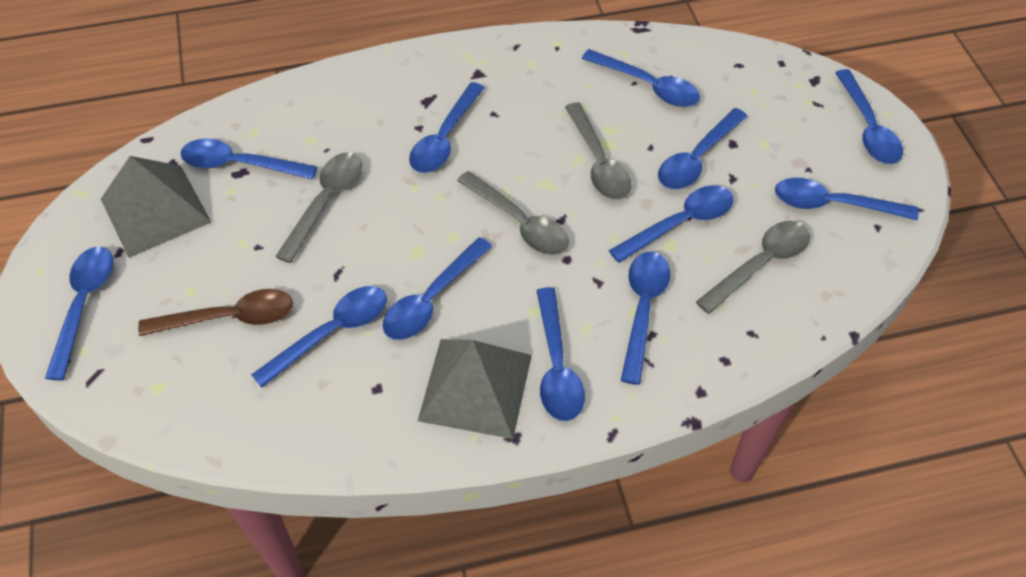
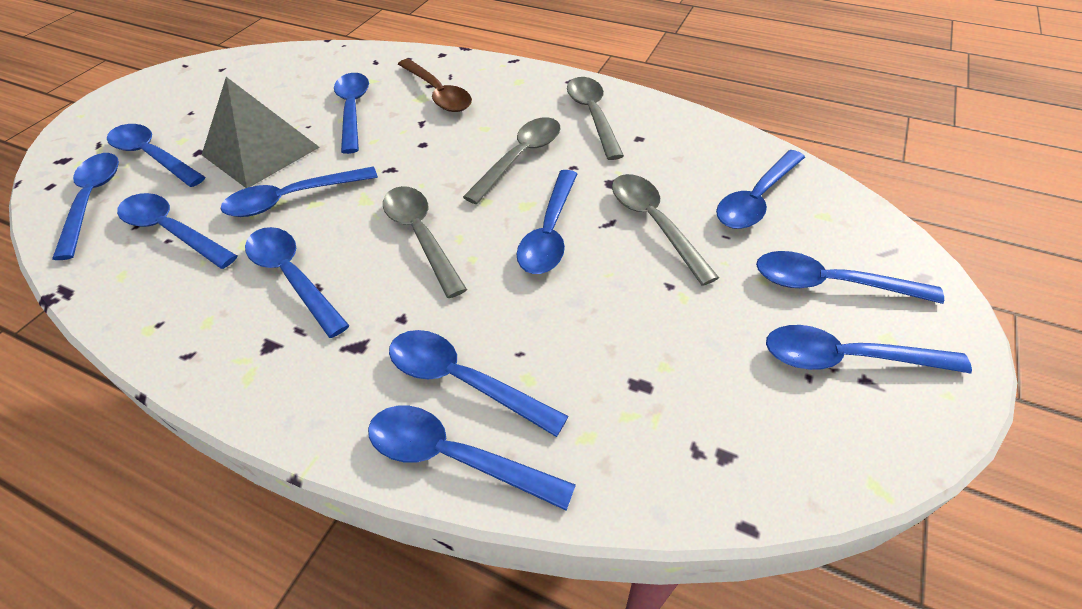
grey pyramid: 2 -> 1

